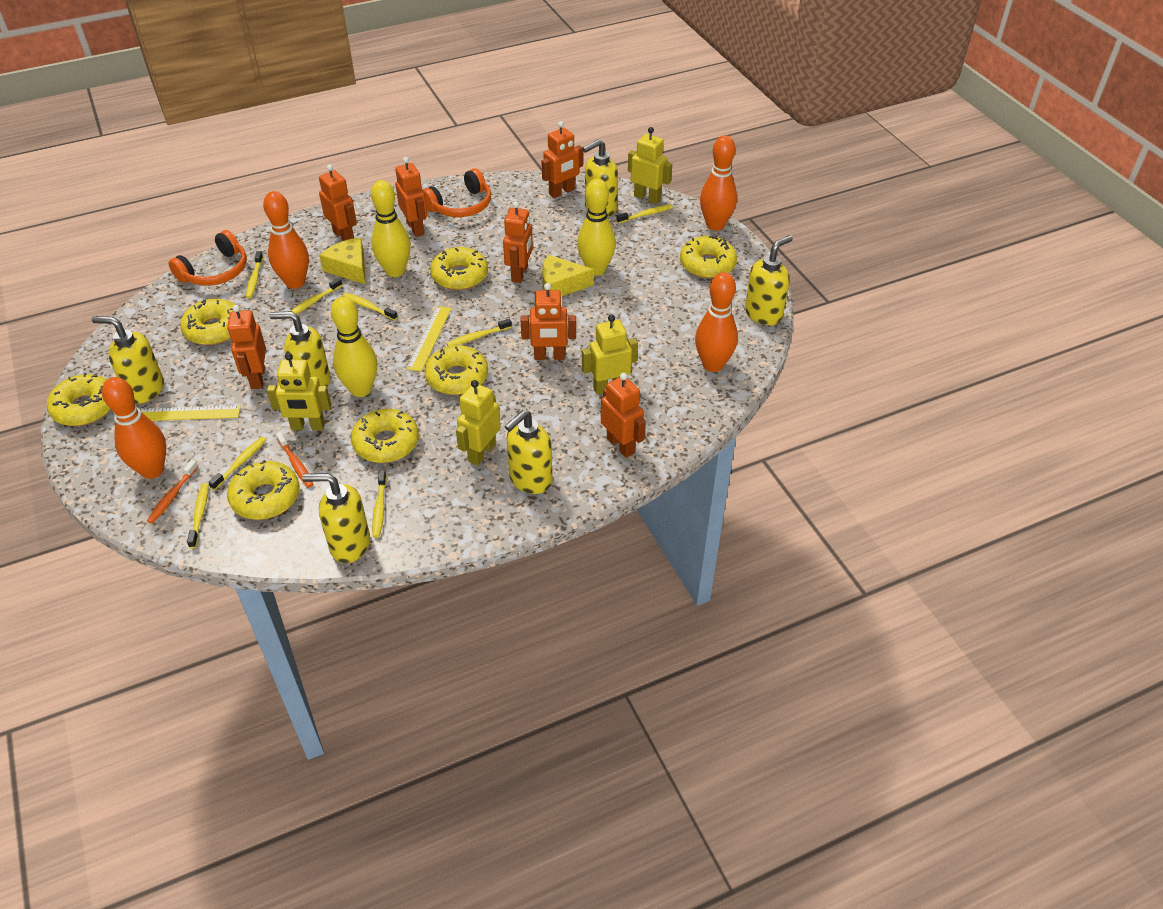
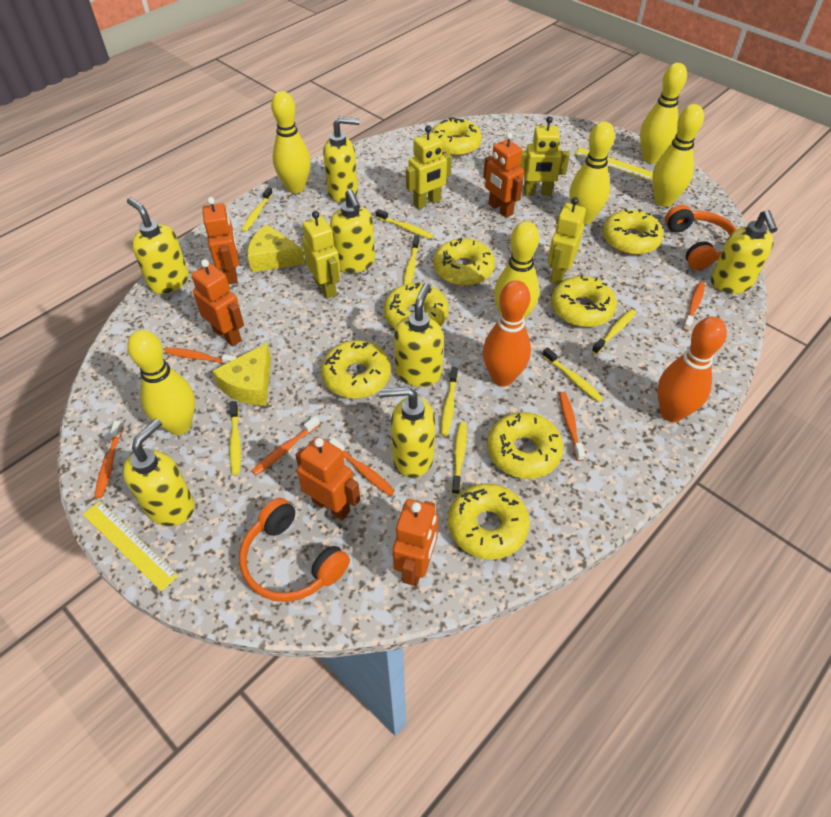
orange bowling pin: 4 -> 2
orange robot: 7 -> 5
orange toothbrush: 2 -> 6
yellow bowling pin: 3 -> 6
yellow donut: 7 -> 8
yellow soap dispenser: 6 -> 7

